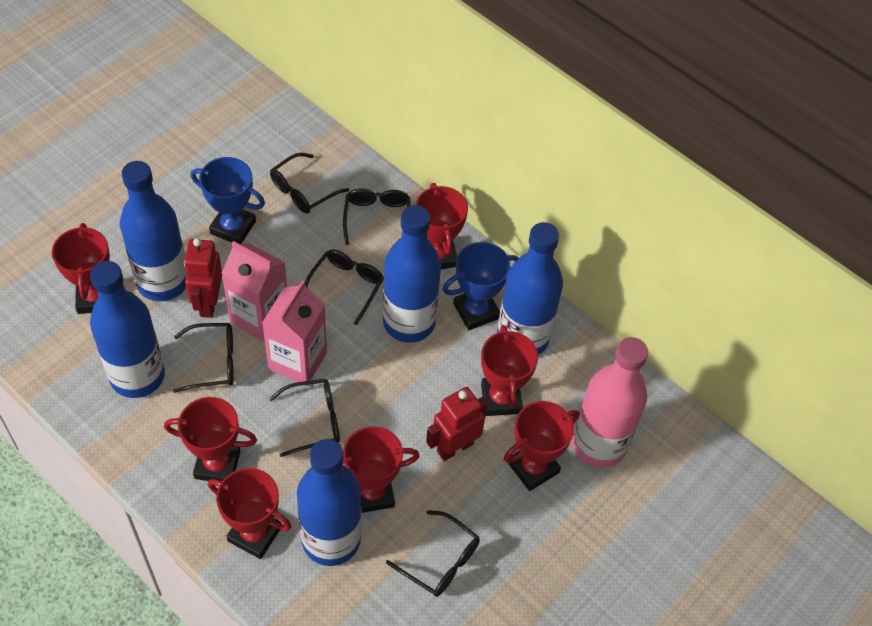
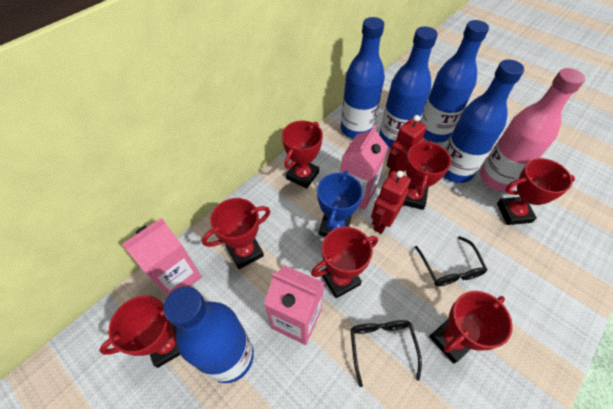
black glasses: 6 -> 2
blue trophy: 2 -> 1
pink carton: 2 -> 3

